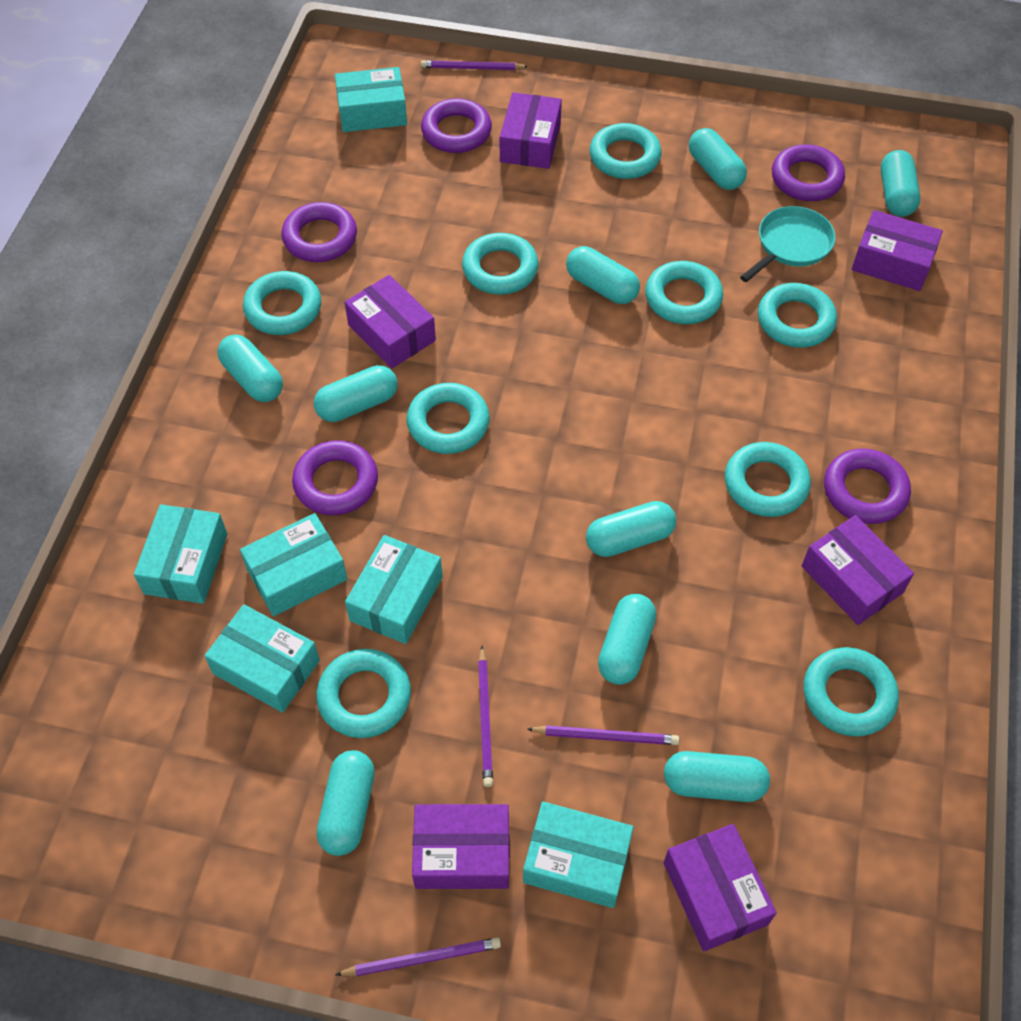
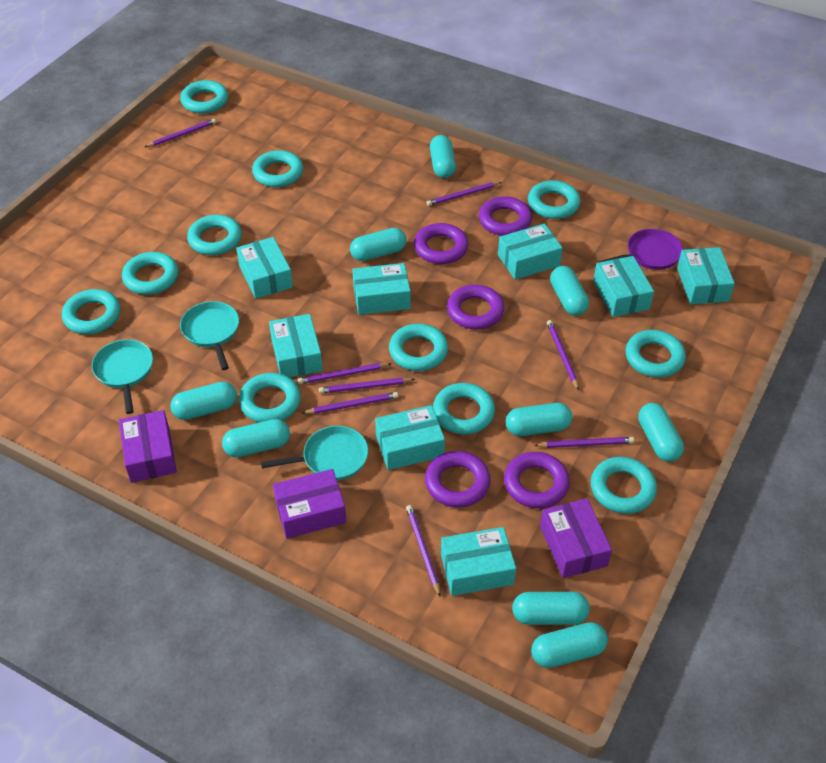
purple box: 6 -> 3
purple pan: 0 -> 1
purple pencil: 4 -> 8
turquoise box: 6 -> 8
turquoise pan: 1 -> 3
turquoise ring: 9 -> 11

